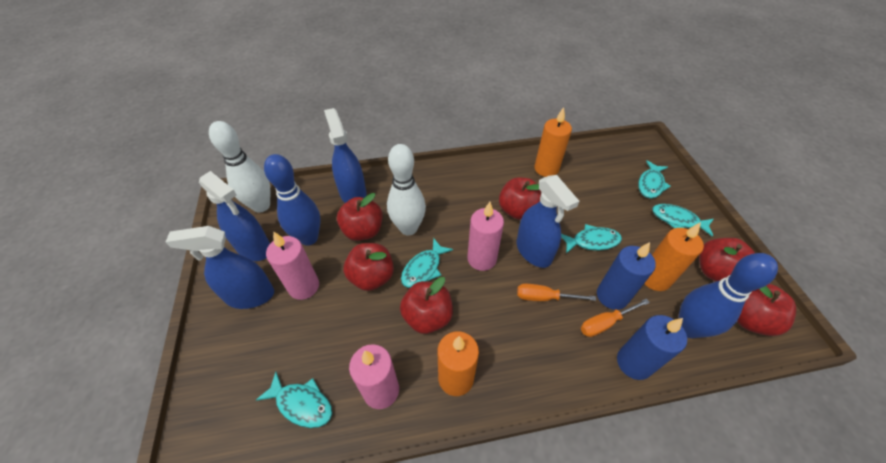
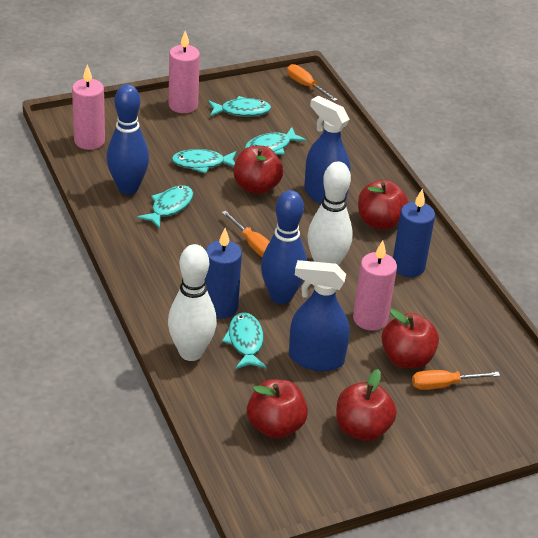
blue spray bottle: 4 -> 2
orange candle: 3 -> 0
orange screwdriver: 2 -> 3
red apple: 6 -> 5

